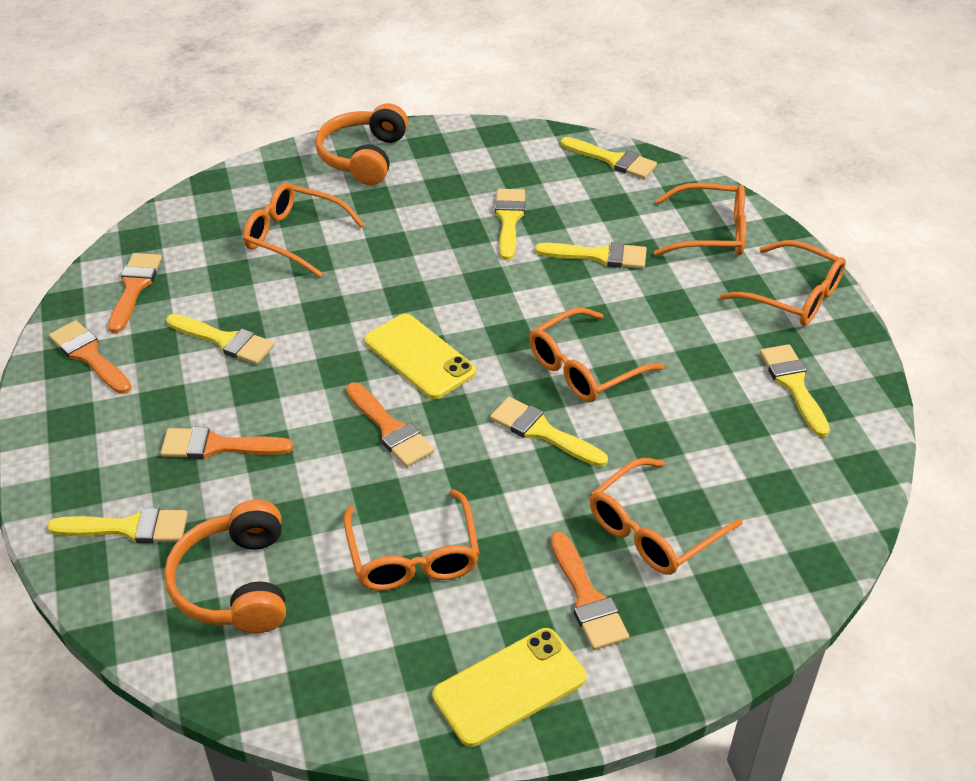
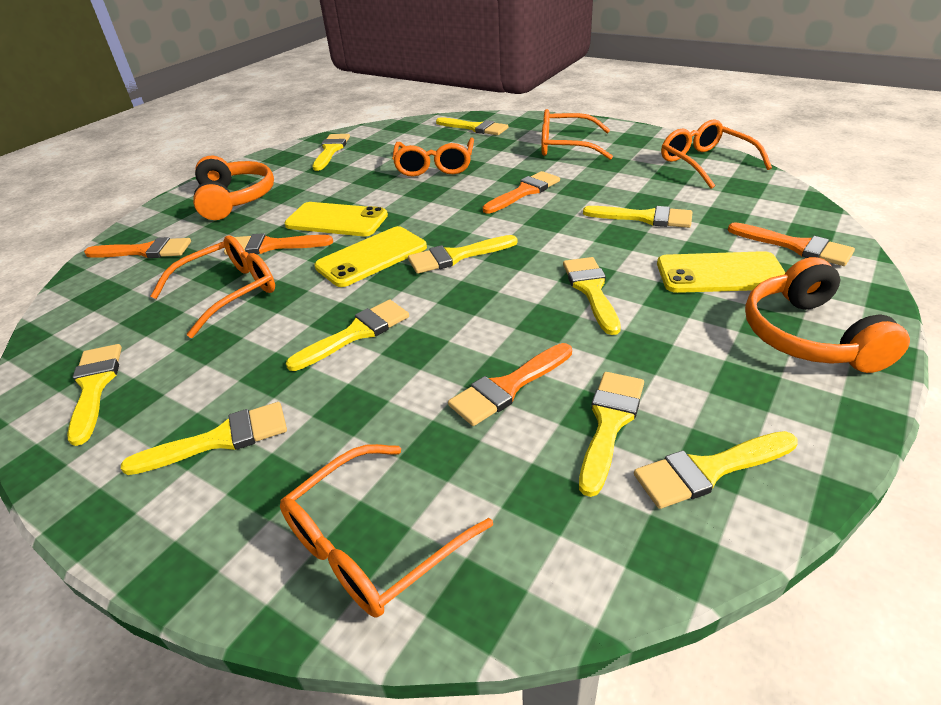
orange glasses: 6 -> 5
yellow brush: 7 -> 10
yellow phone: 2 -> 3

